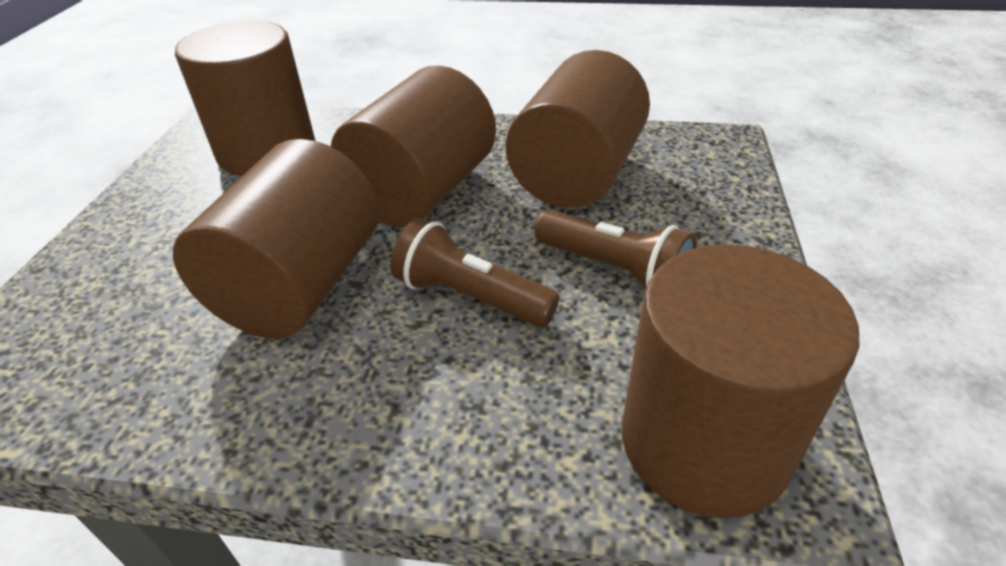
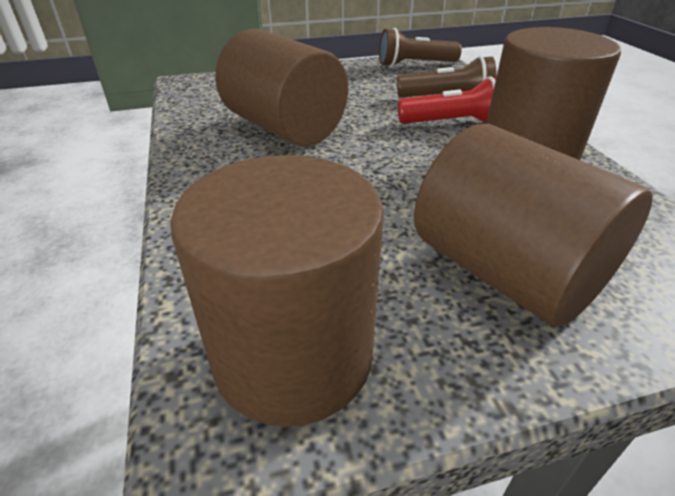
brown cylinder: 5 -> 4
red flashlight: 0 -> 1

